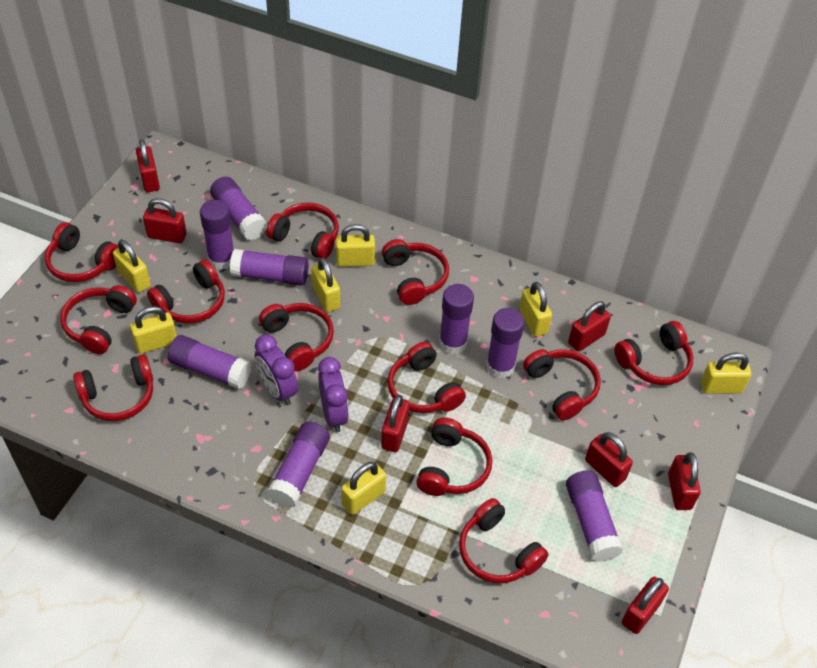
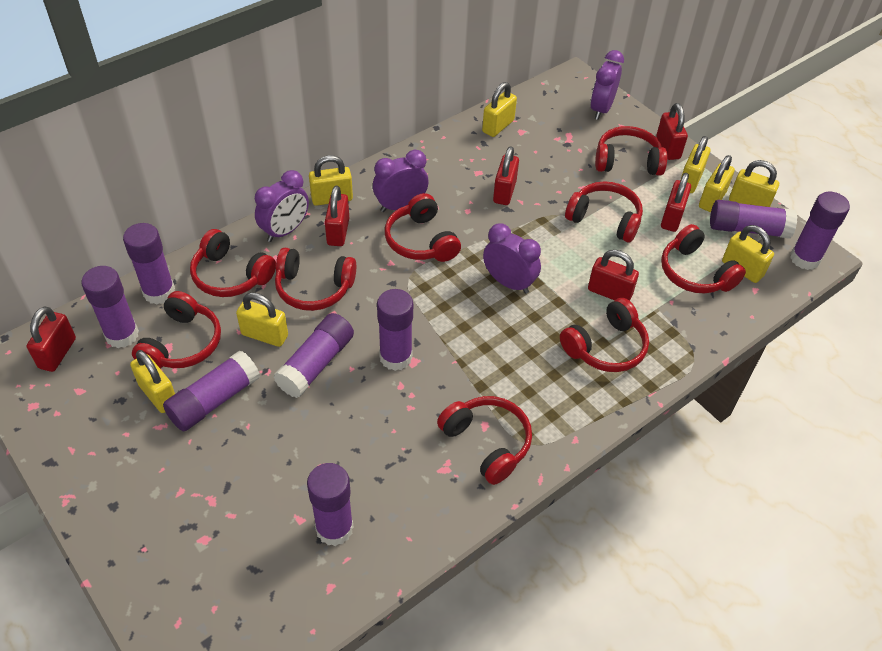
purple clock: 2 -> 4
red headphones: 12 -> 9
red padlock: 7 -> 6
yellow padlock: 7 -> 8

